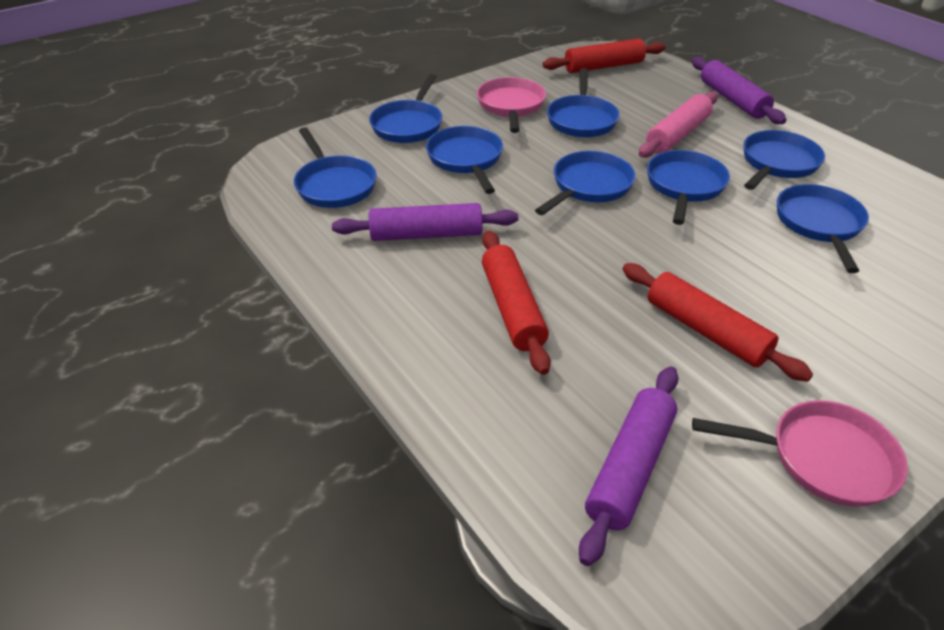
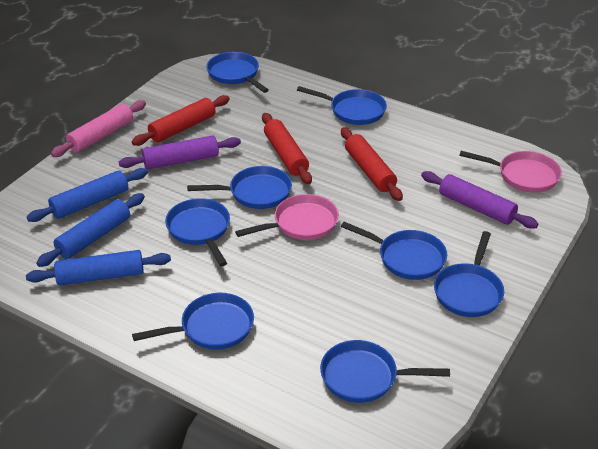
blue rolling pin: 0 -> 3
purple rolling pin: 3 -> 2

